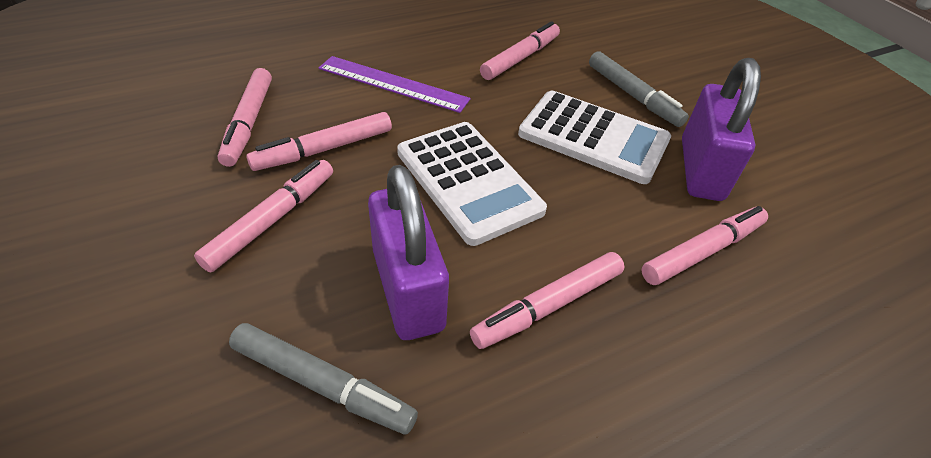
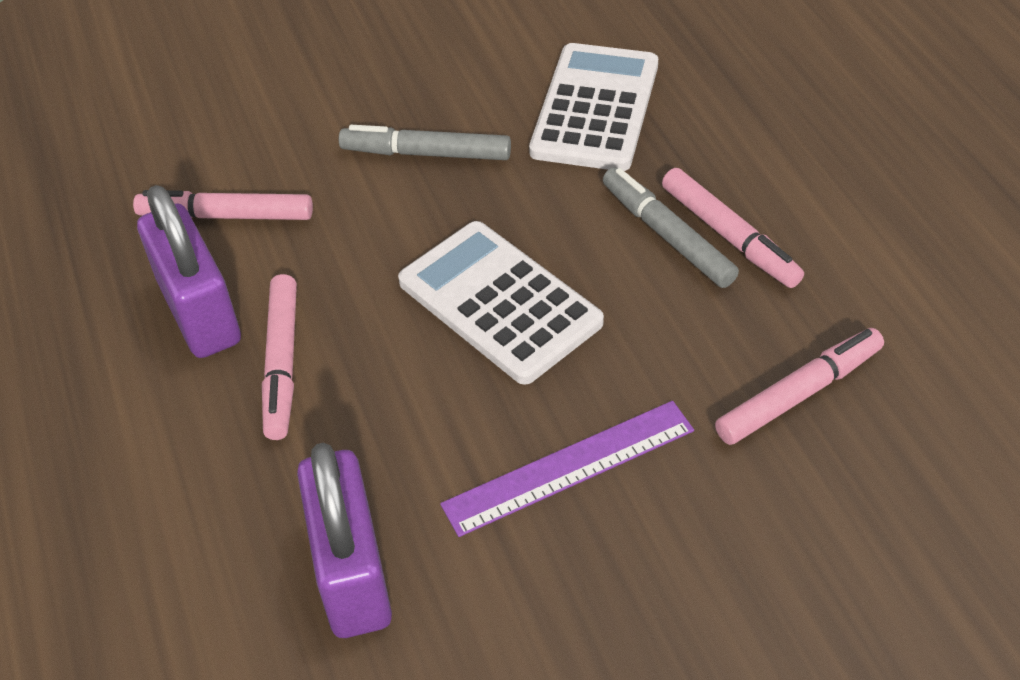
pink marker: 6 -> 4

